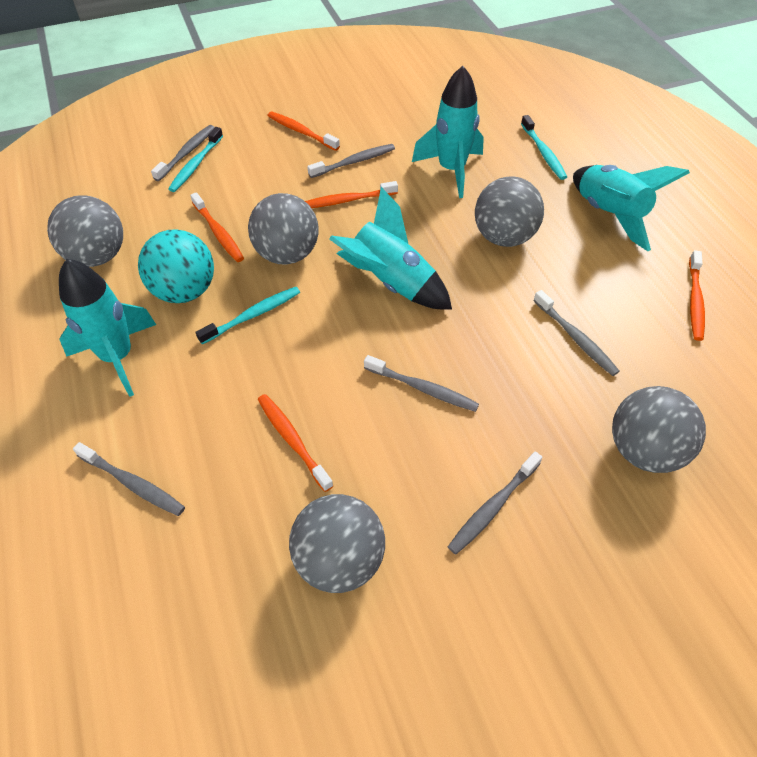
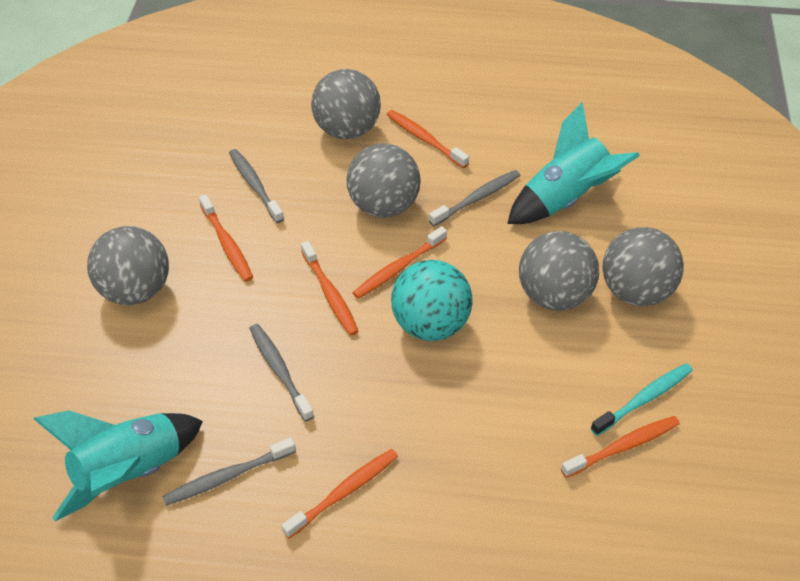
grey toothbrush: 6 -> 4
orange toothbrush: 5 -> 6
turquoise rocket: 4 -> 2
turquoise toothbrush: 3 -> 1

